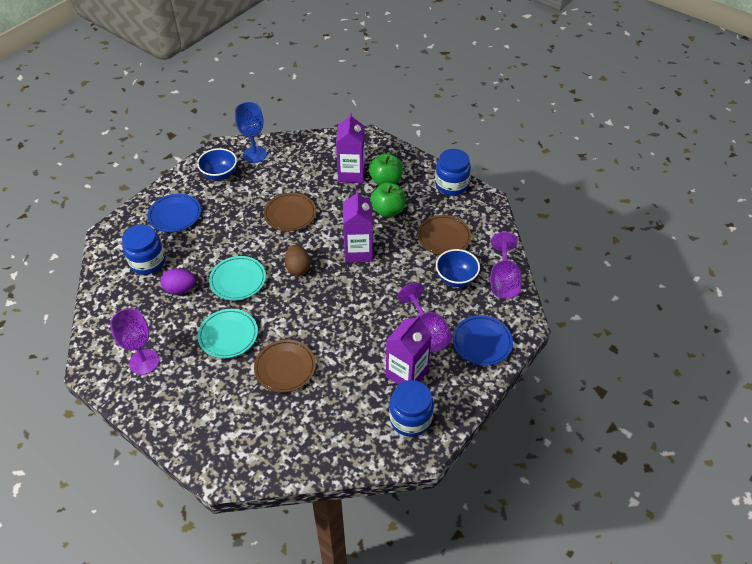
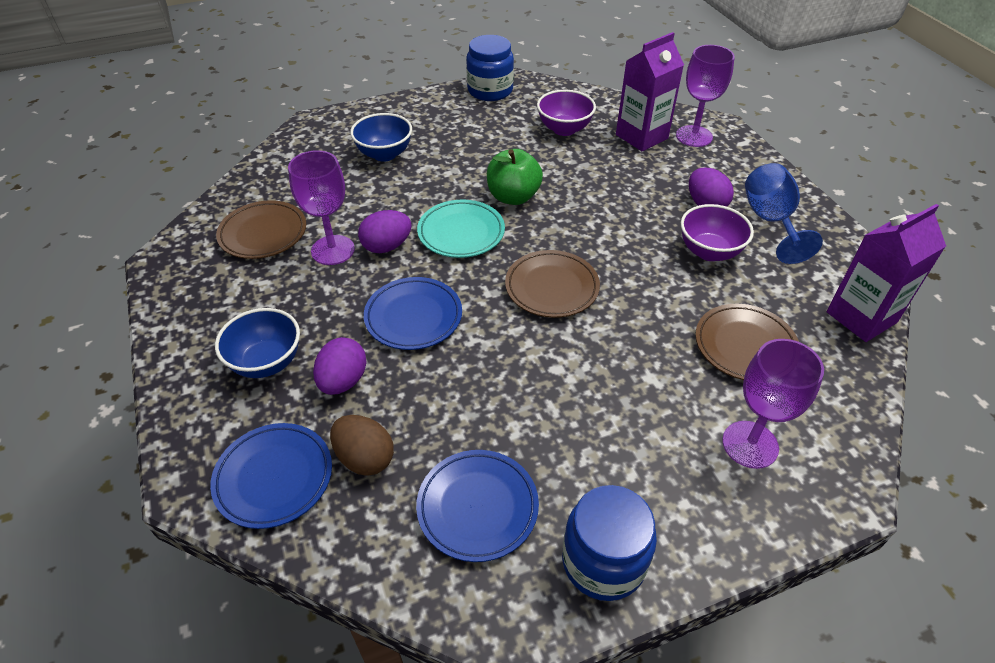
blue jar: 3 -> 2
blue plate: 2 -> 3
green apple: 2 -> 1
purple bowl: 0 -> 2
purple carton: 3 -> 2
purple egg: 1 -> 3
turquoise plate: 2 -> 1

